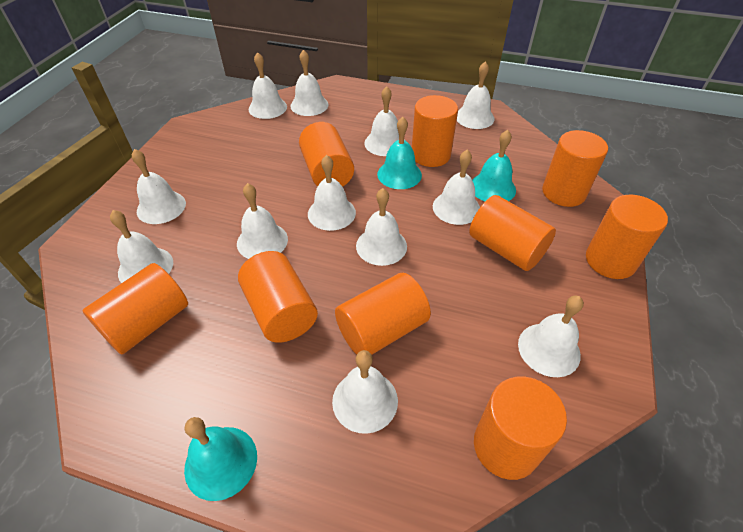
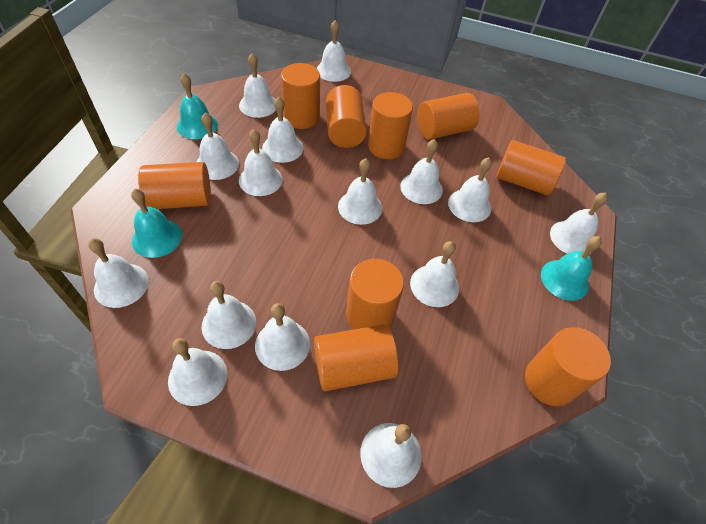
white bell: 12 -> 15

